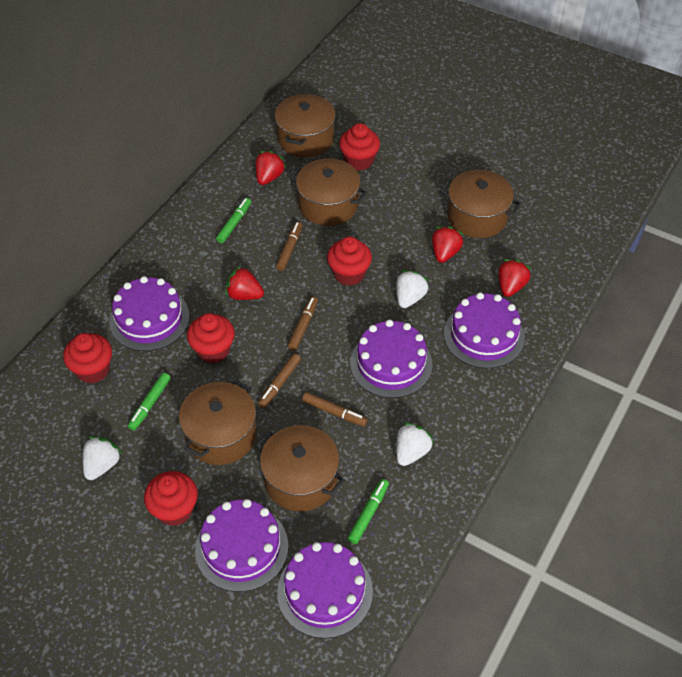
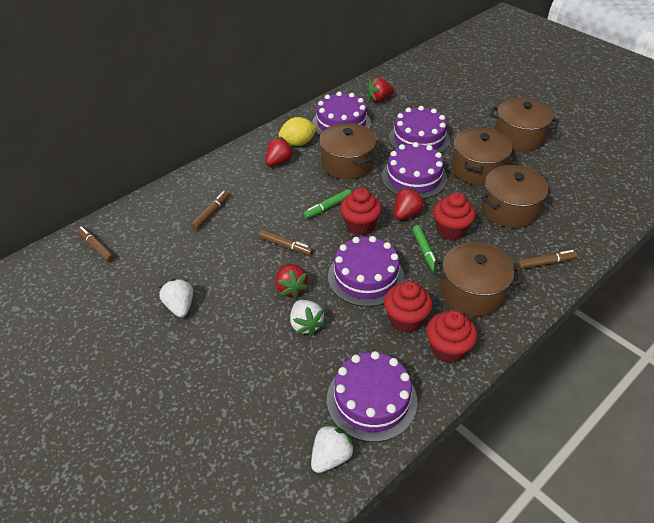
green marker: 3 -> 2
red cupcake: 5 -> 4
yellow lemon: 0 -> 1

